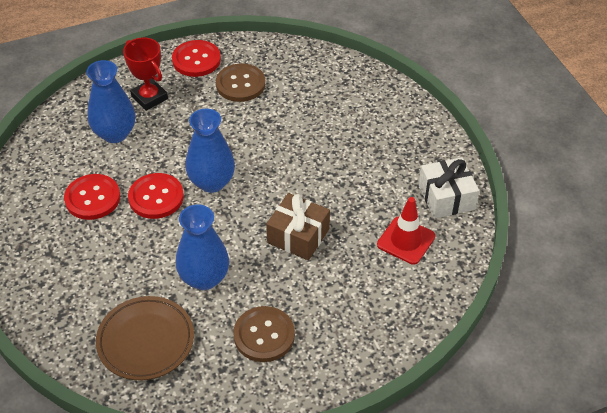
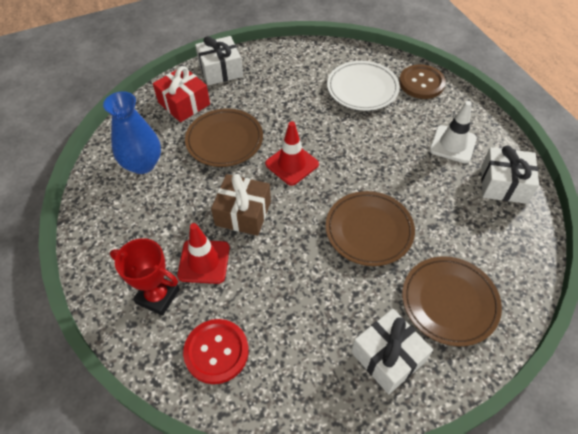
blue vase: 3 -> 1
brown button: 2 -> 1
brown plate: 1 -> 3
red button: 3 -> 1
red gift: 0 -> 1
red traffic cone: 1 -> 2
white gift: 1 -> 3
white plate: 0 -> 1
white traffic cone: 0 -> 1

